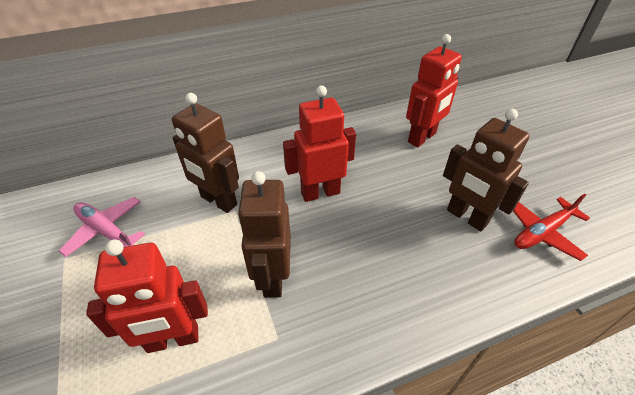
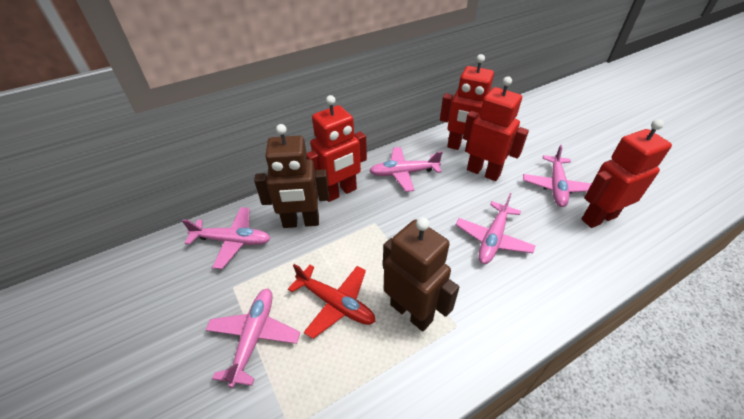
brown robot: 3 -> 2
pink plane: 1 -> 5
red robot: 3 -> 4

